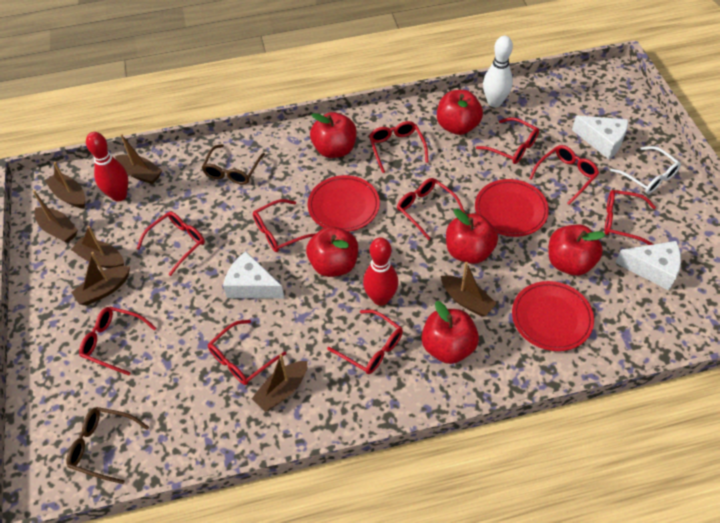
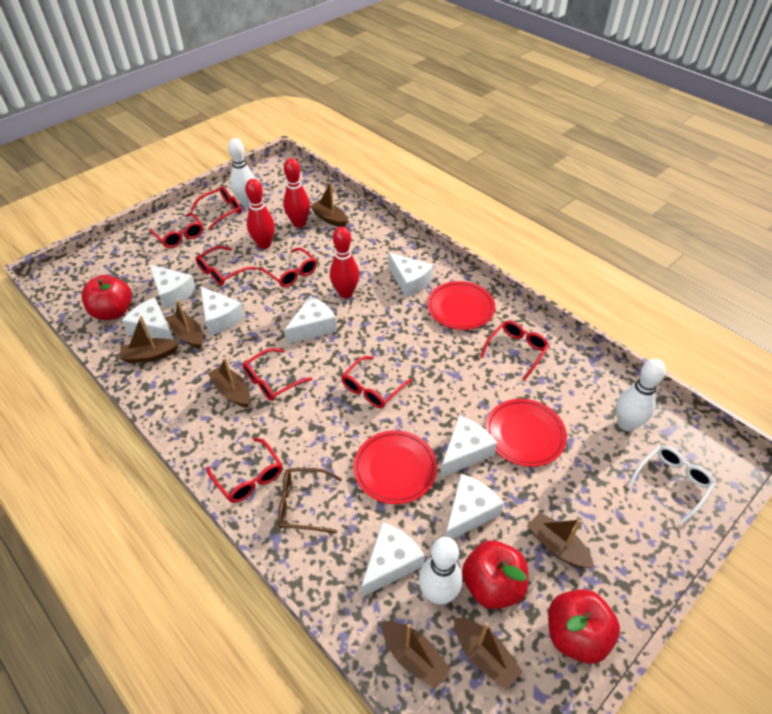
brown glasses: 2 -> 1
red apple: 6 -> 3
red bowling pin: 2 -> 3
red glasses: 10 -> 8
white bowling pin: 1 -> 3
white cheese: 3 -> 8

